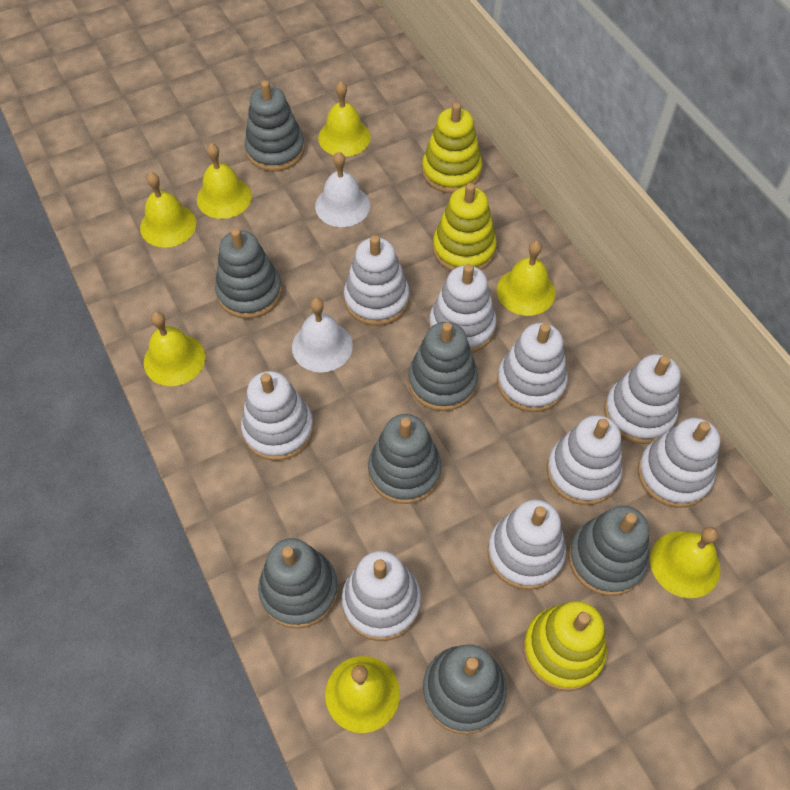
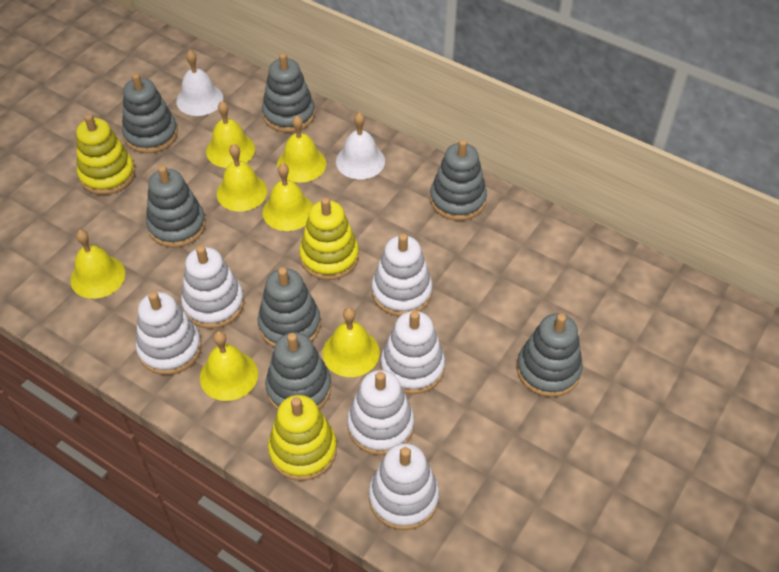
white stacking toy: 9 -> 6

